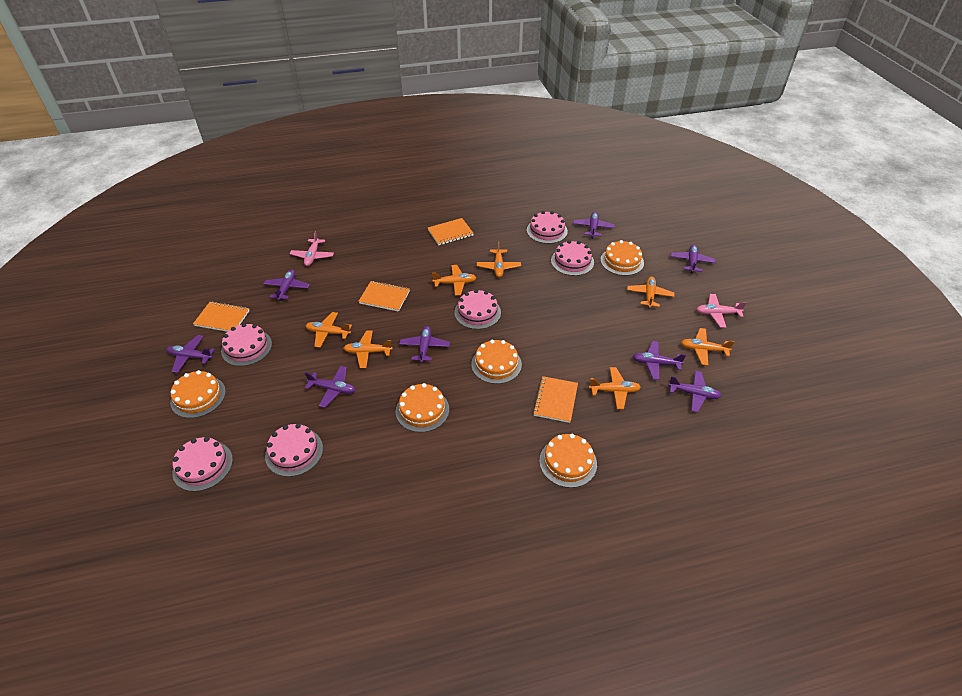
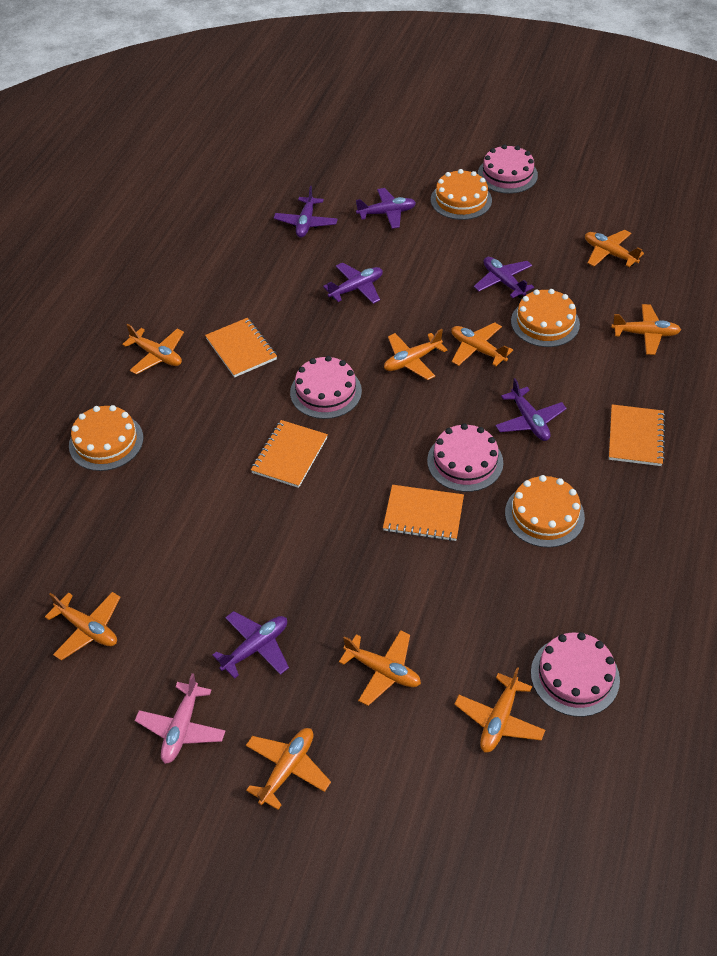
orange cake: 5 -> 4
orange plane: 7 -> 9
pink cake: 6 -> 4
pink plane: 2 -> 1
purple plane: 8 -> 6

